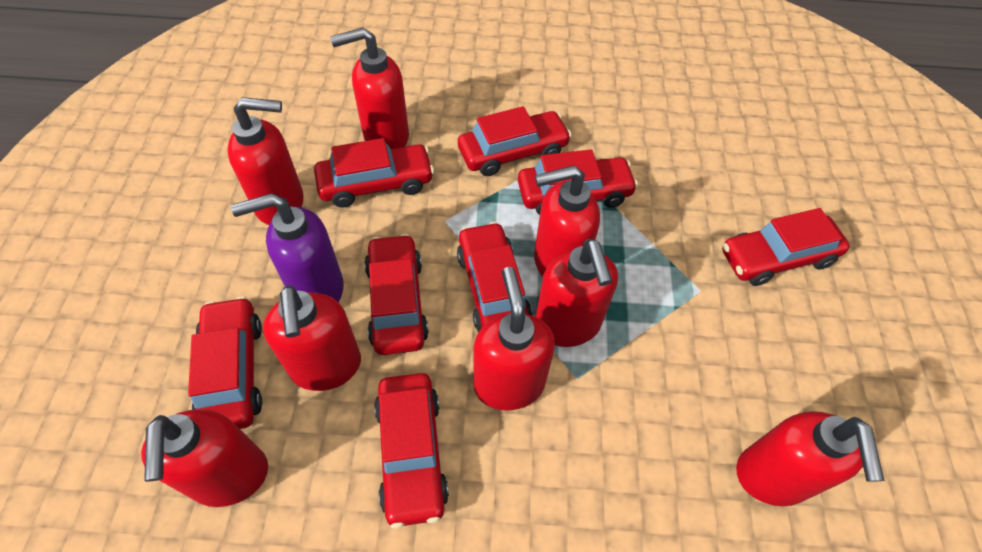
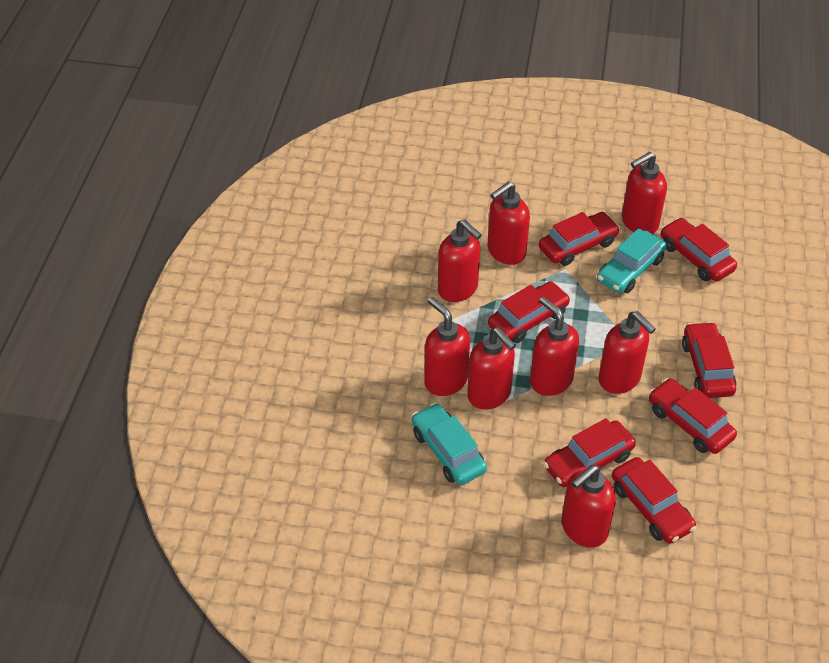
purple soap dispenser: 1 -> 0
red car: 8 -> 7
turquoise car: 0 -> 2

